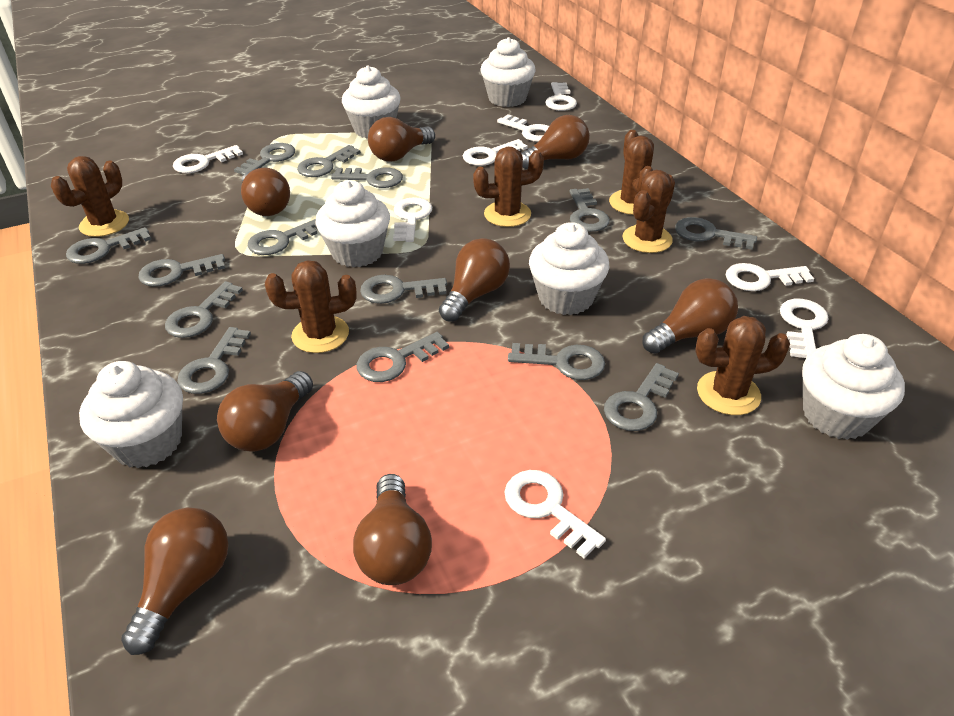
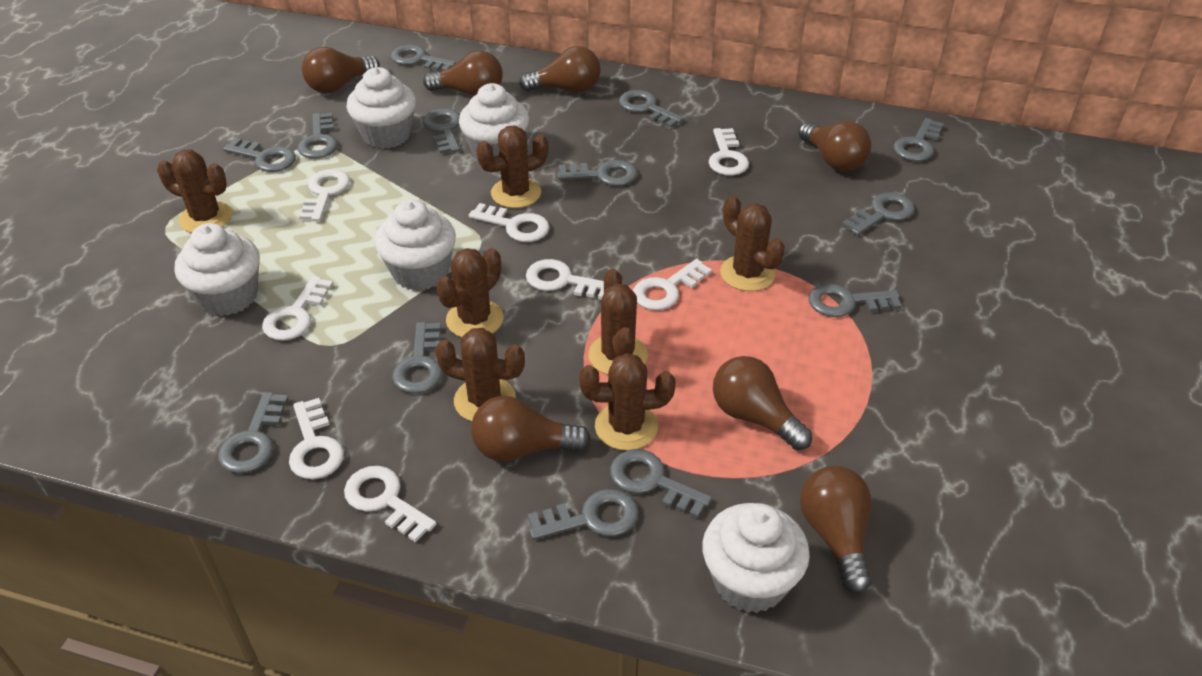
brown cactus: 6 -> 7
brown light bulb: 8 -> 7
grey key: 14 -> 13
white cupcake: 6 -> 5

